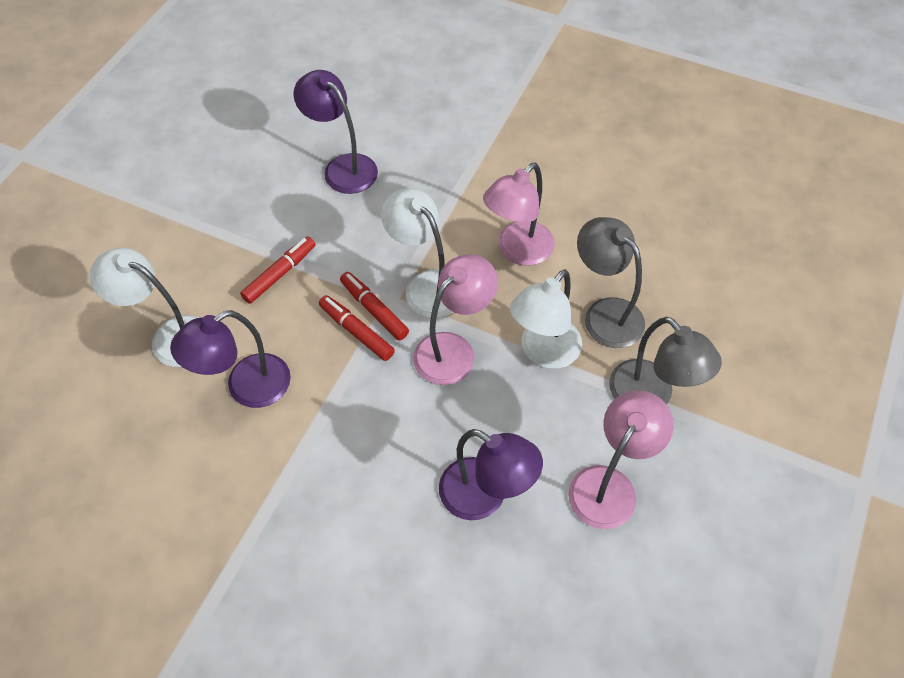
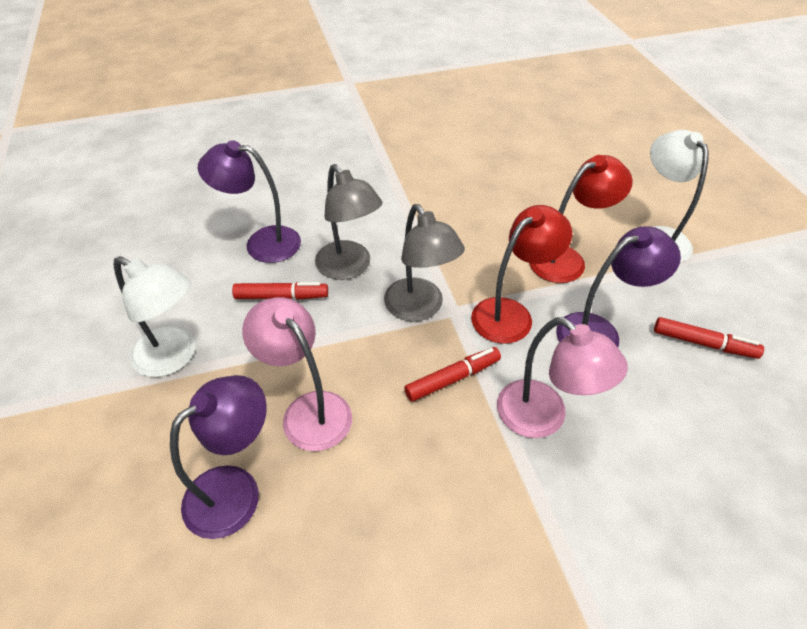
pink lamp: 3 -> 2
red lamp: 0 -> 2
white lamp: 3 -> 2

